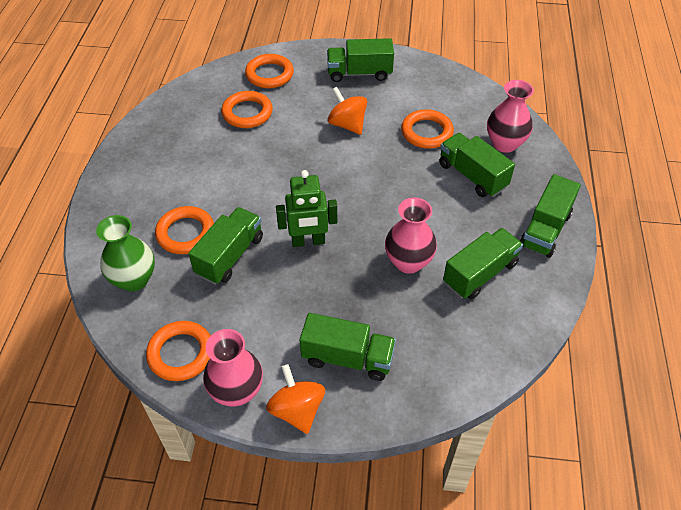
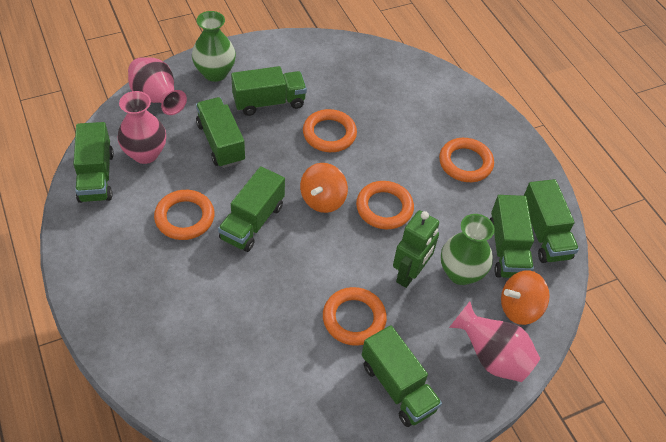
green truck: 6 -> 7
green vase: 1 -> 2

